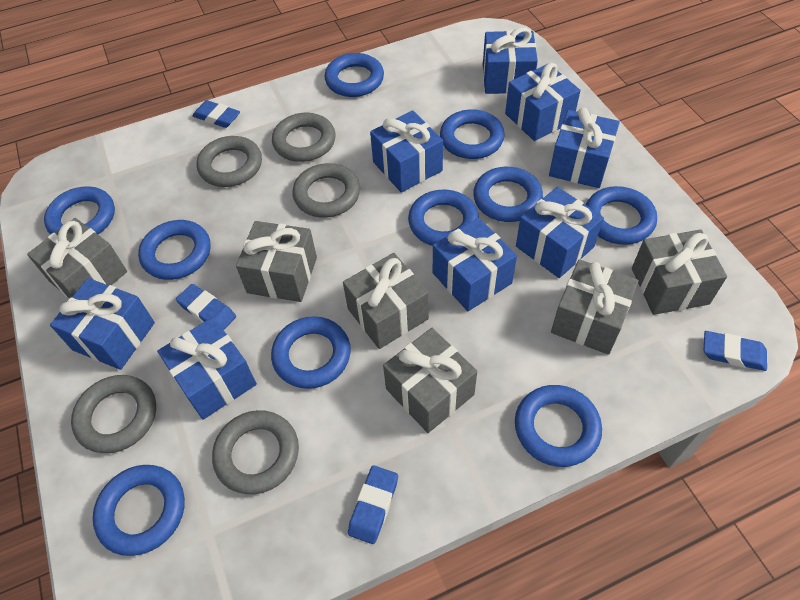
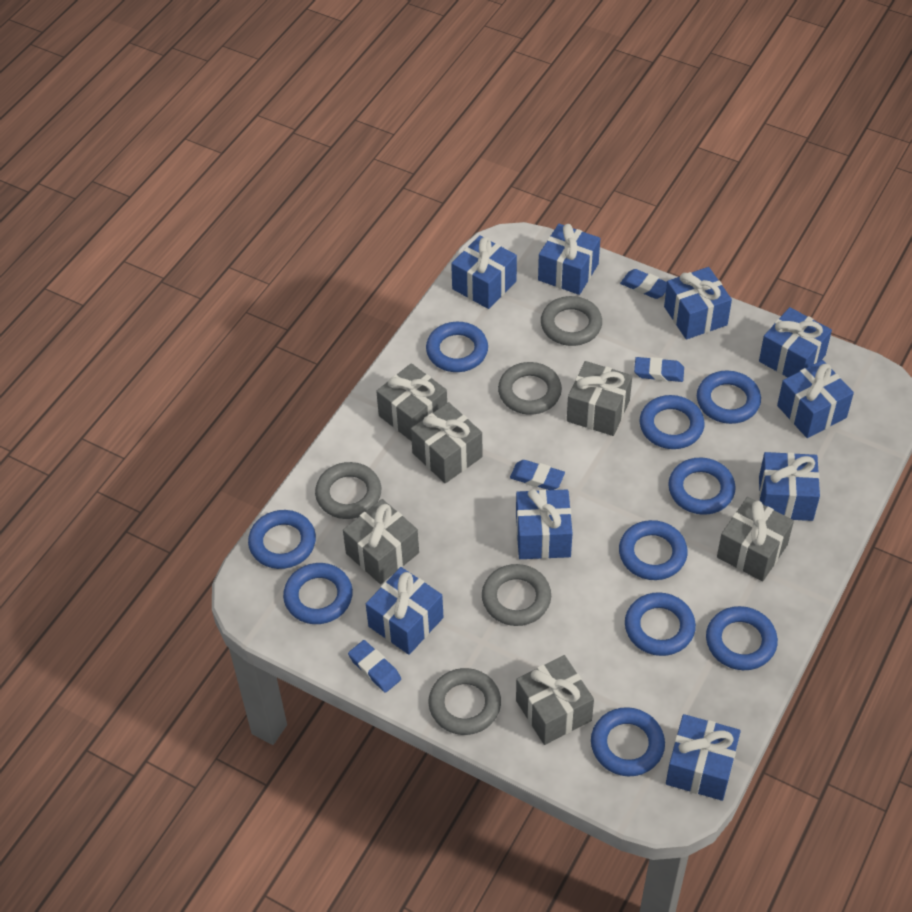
blue gift: 8 -> 9

